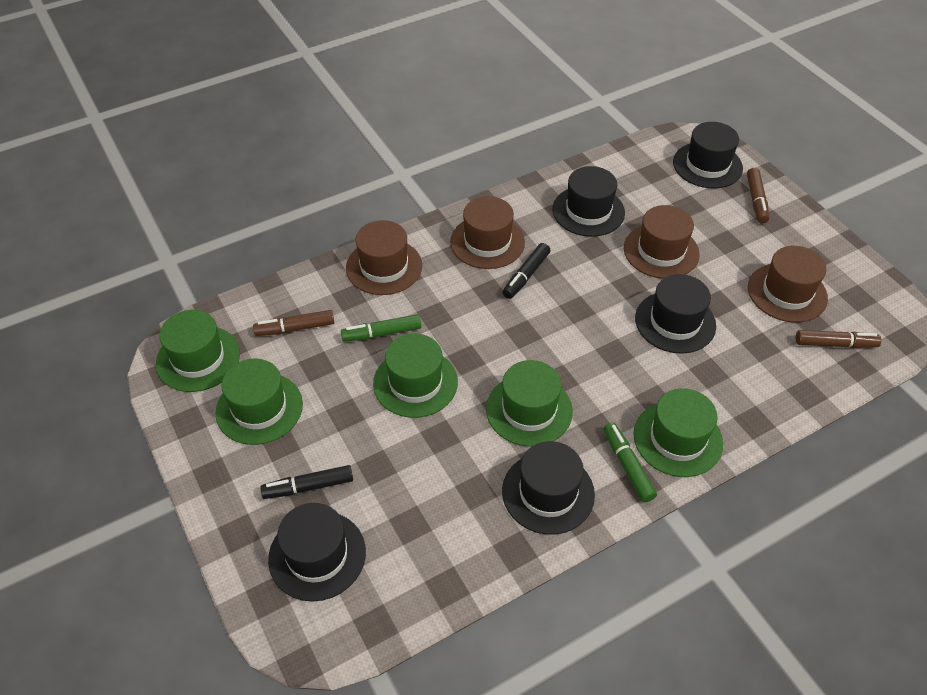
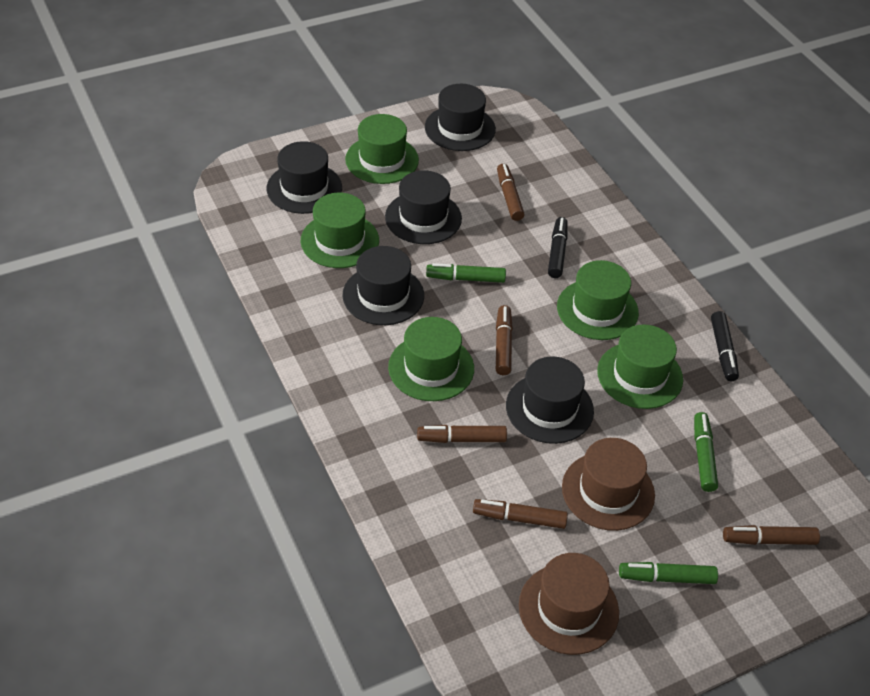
brown hat: 4 -> 2
brown marker: 3 -> 5
green marker: 2 -> 3

